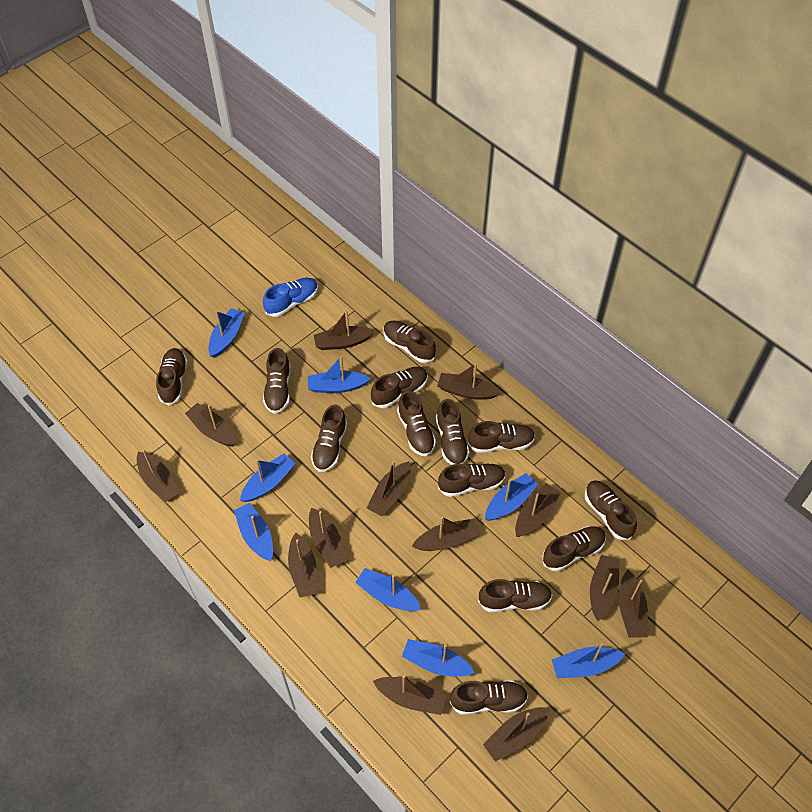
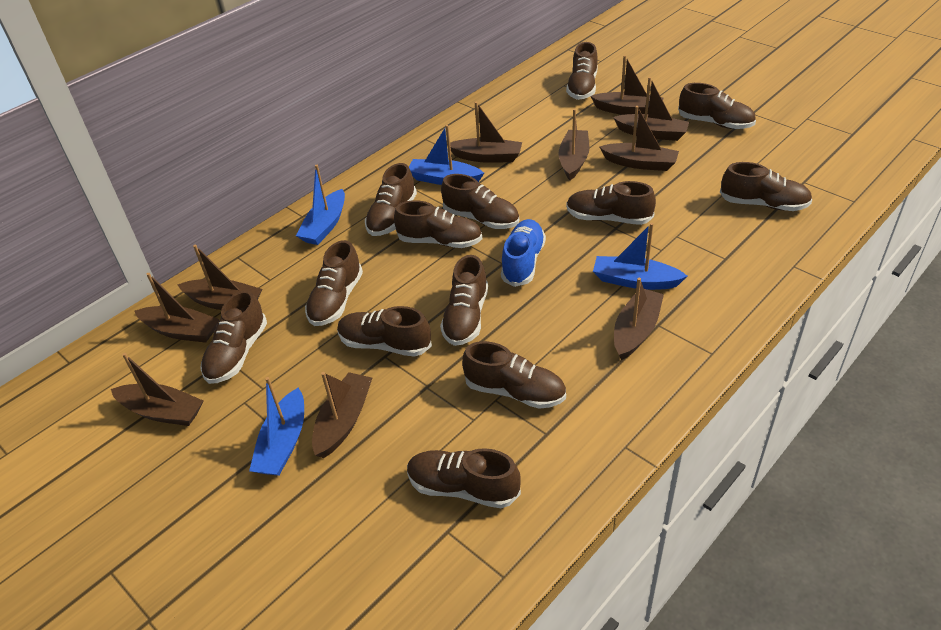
blue boat: 8 -> 4
brown boat: 13 -> 10

